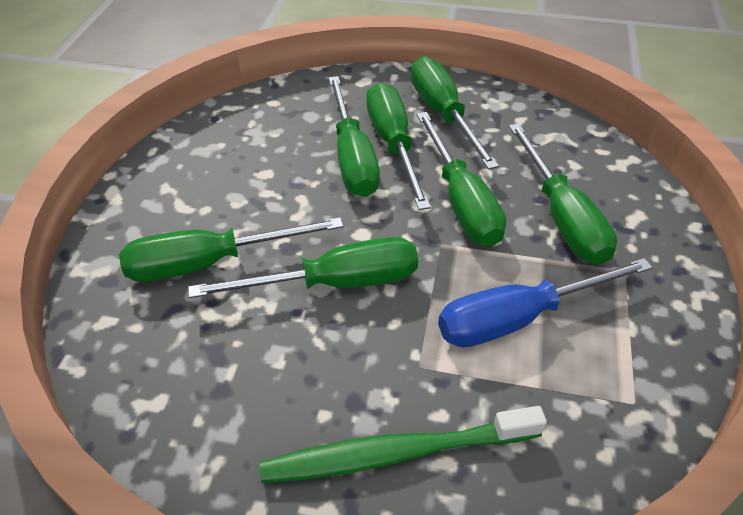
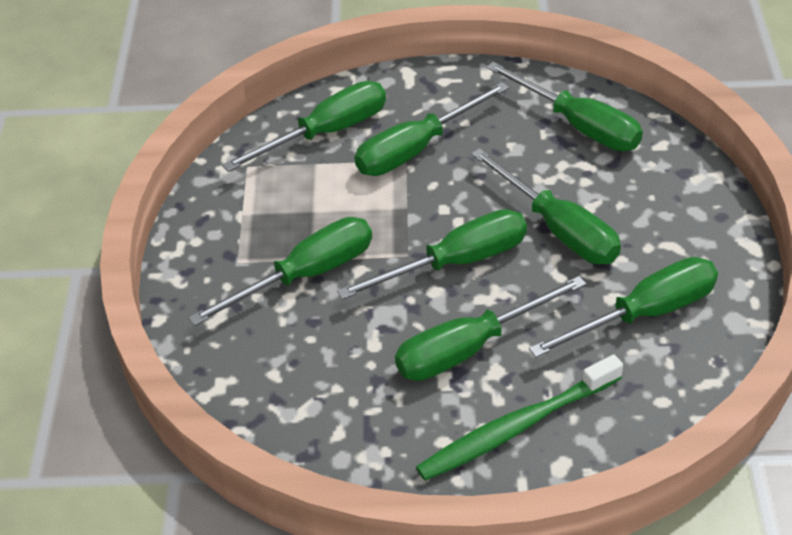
blue screwdriver: 1 -> 0
green screwdriver: 7 -> 8

